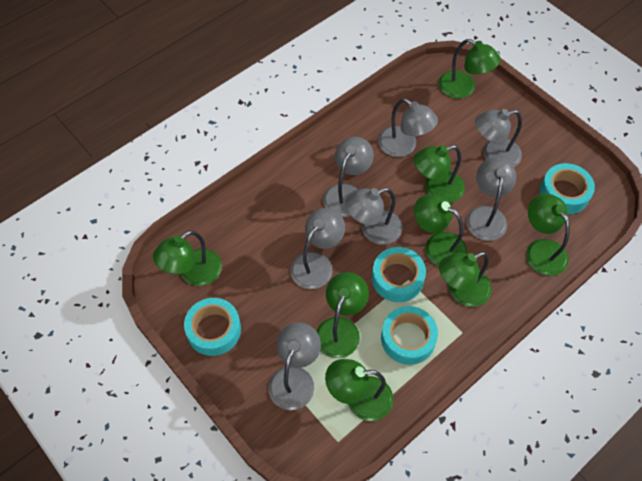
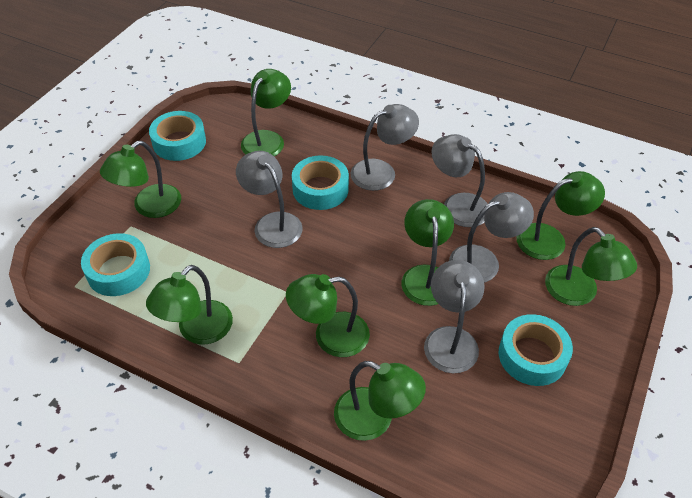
grey lamp: 7 -> 5

